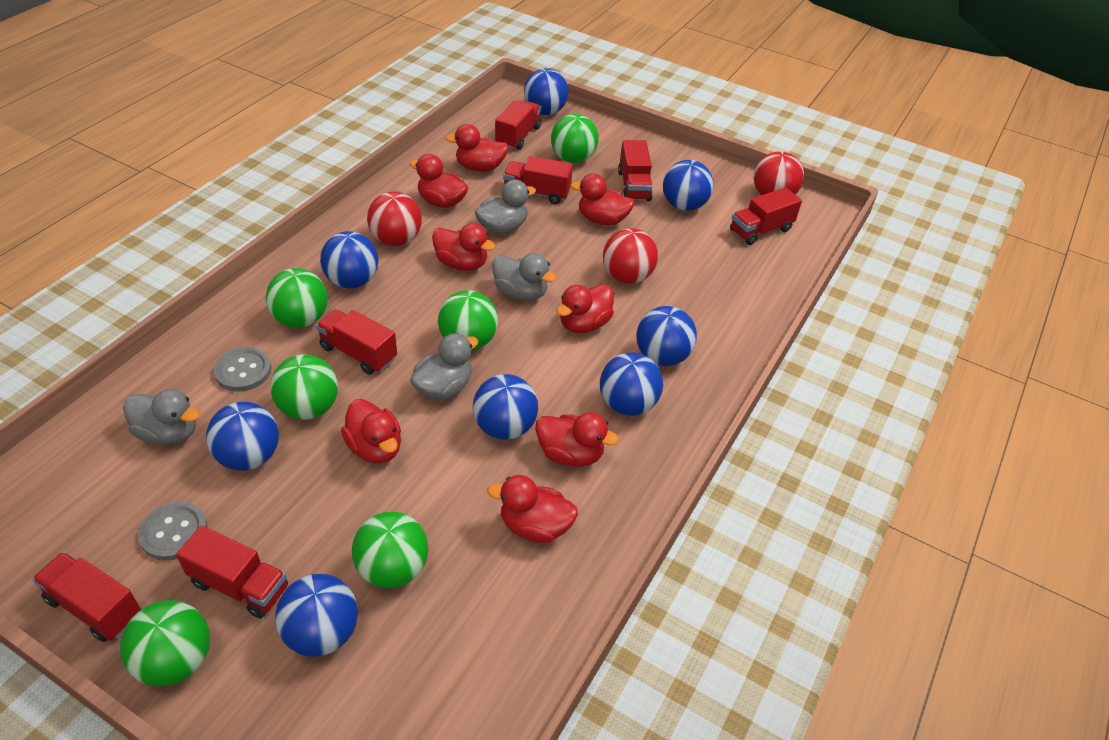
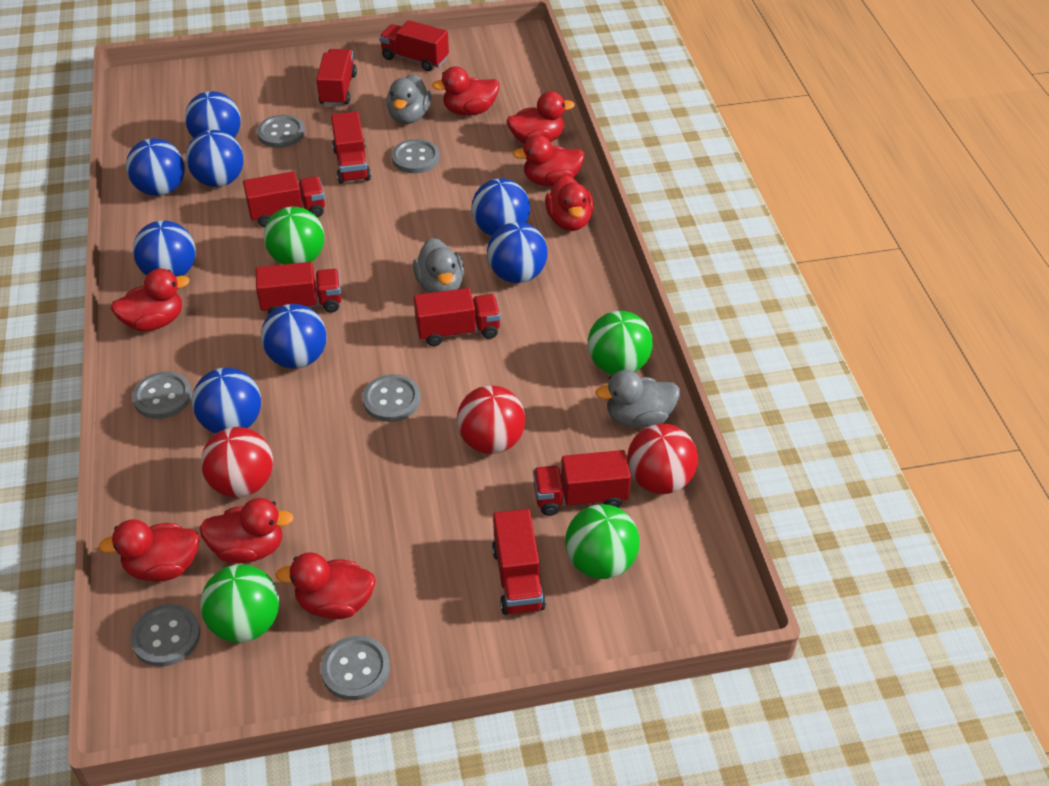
green ball: 6 -> 4
grey button: 2 -> 6
grey duck: 4 -> 3
red truck: 7 -> 8

